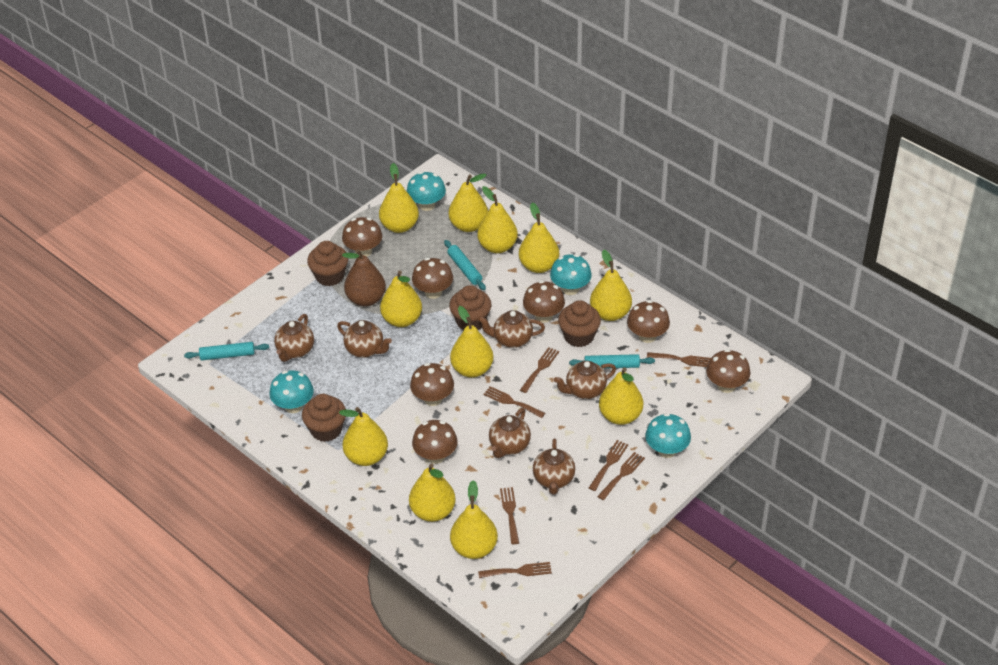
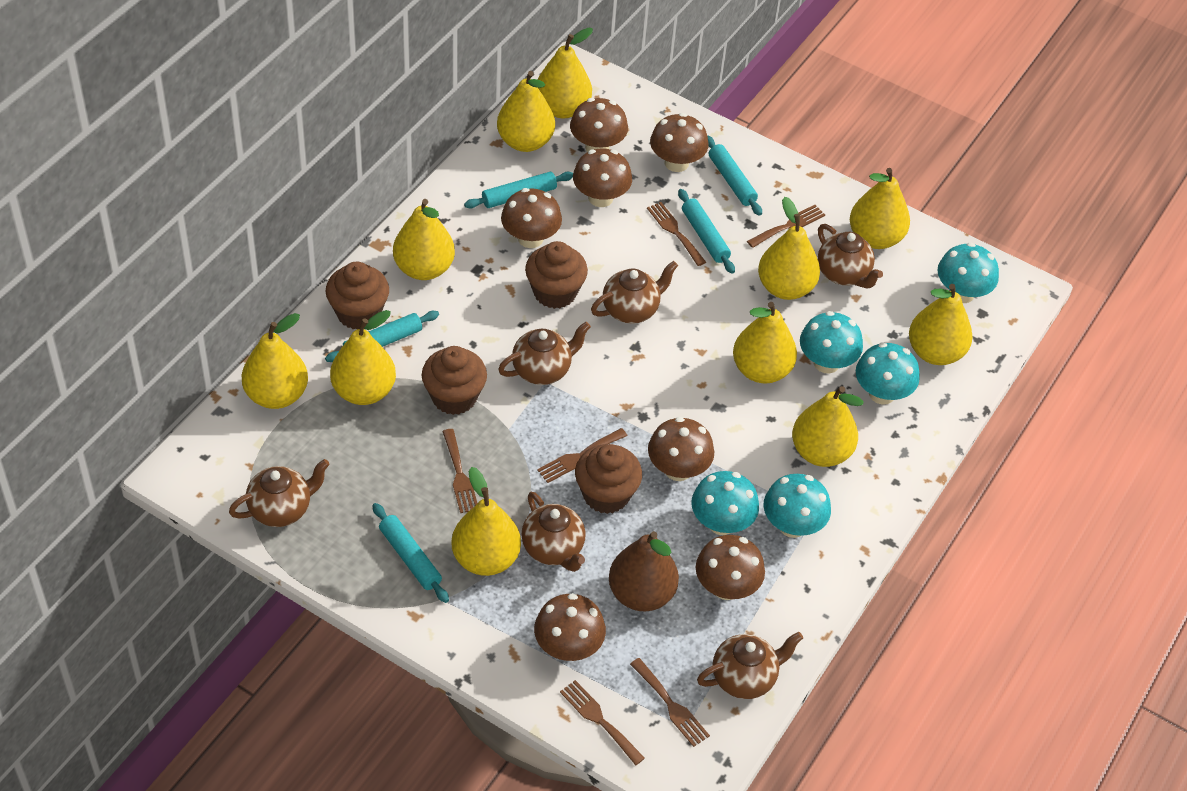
brown fork: 7 -> 6
turquoise mushroom: 4 -> 5
turquoise rolling pin: 3 -> 5

